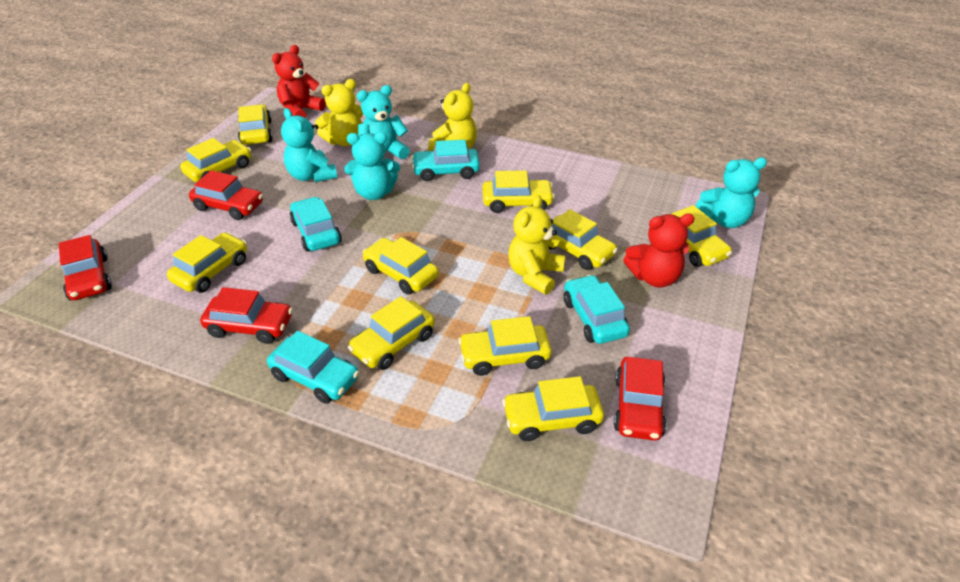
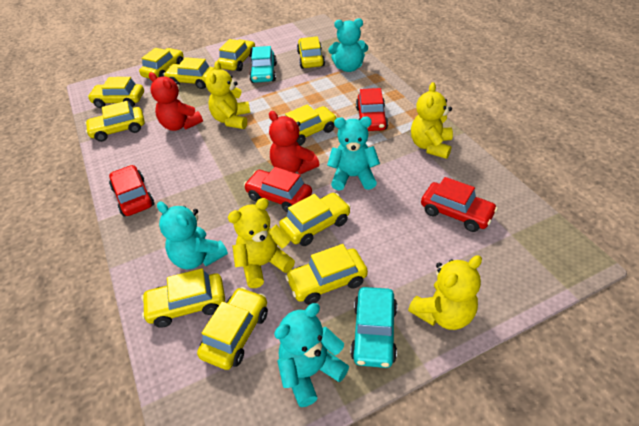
turquoise car: 4 -> 2
yellow car: 10 -> 11
yellow teddy bear: 3 -> 4

